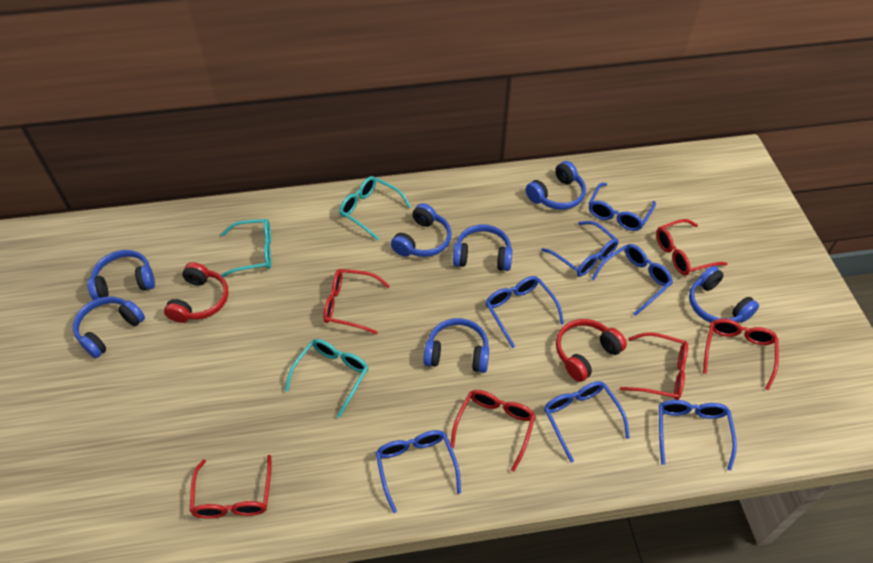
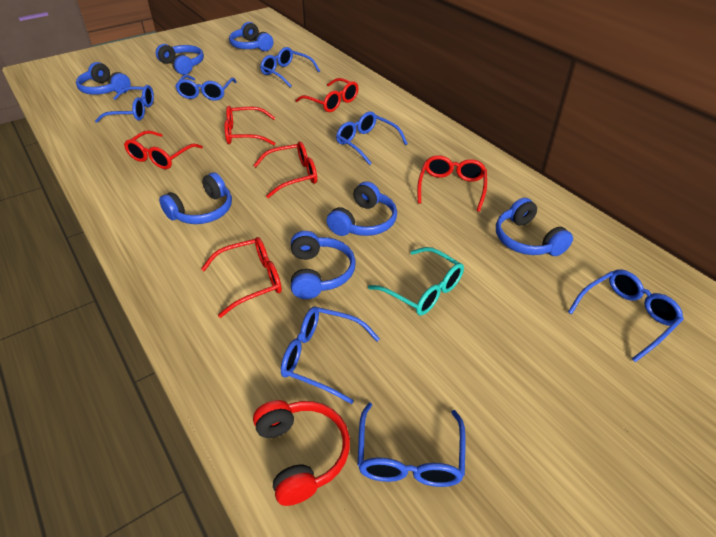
red headphones: 2 -> 1
turquoise glasses: 3 -> 1

